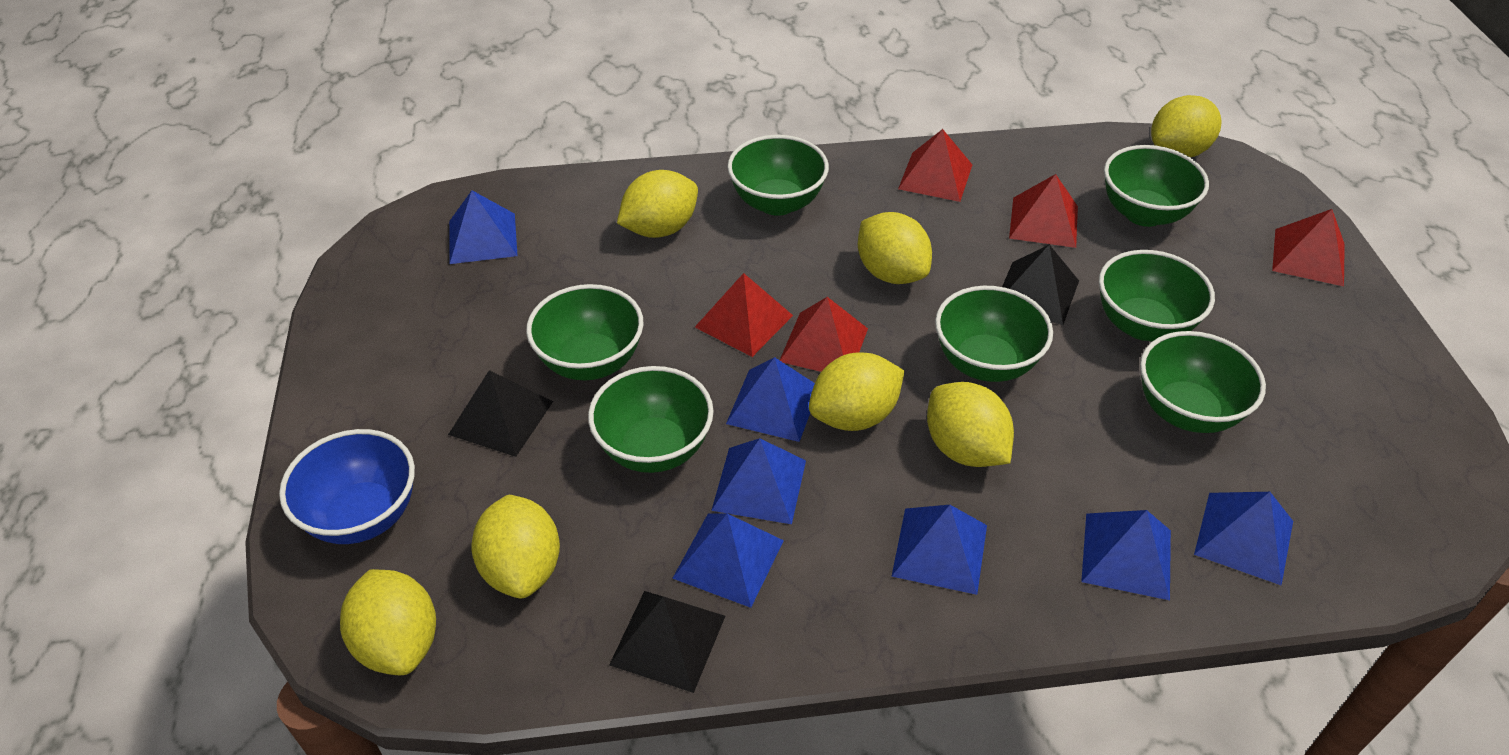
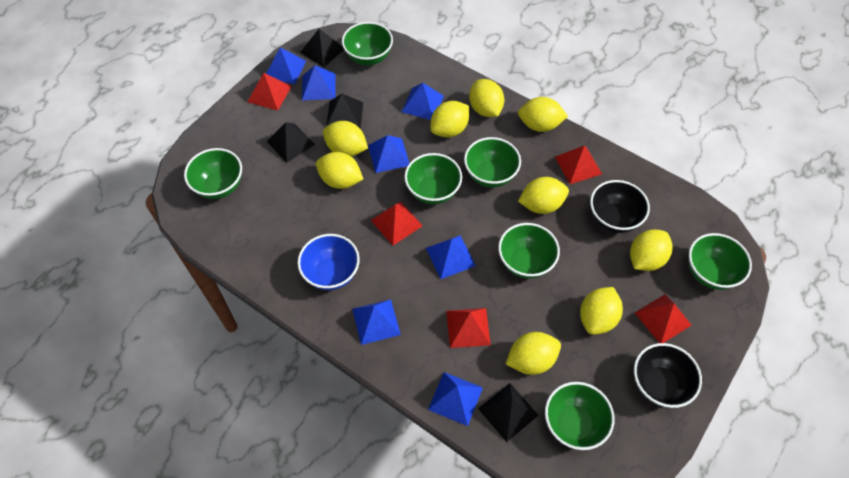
black bowl: 0 -> 2
black pyramid: 3 -> 4
yellow lemon: 7 -> 9

